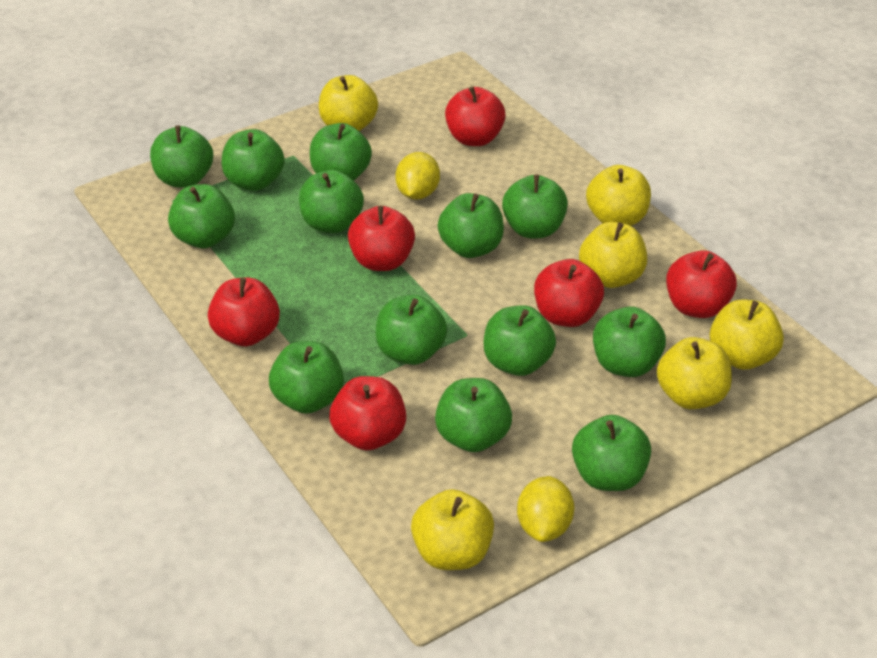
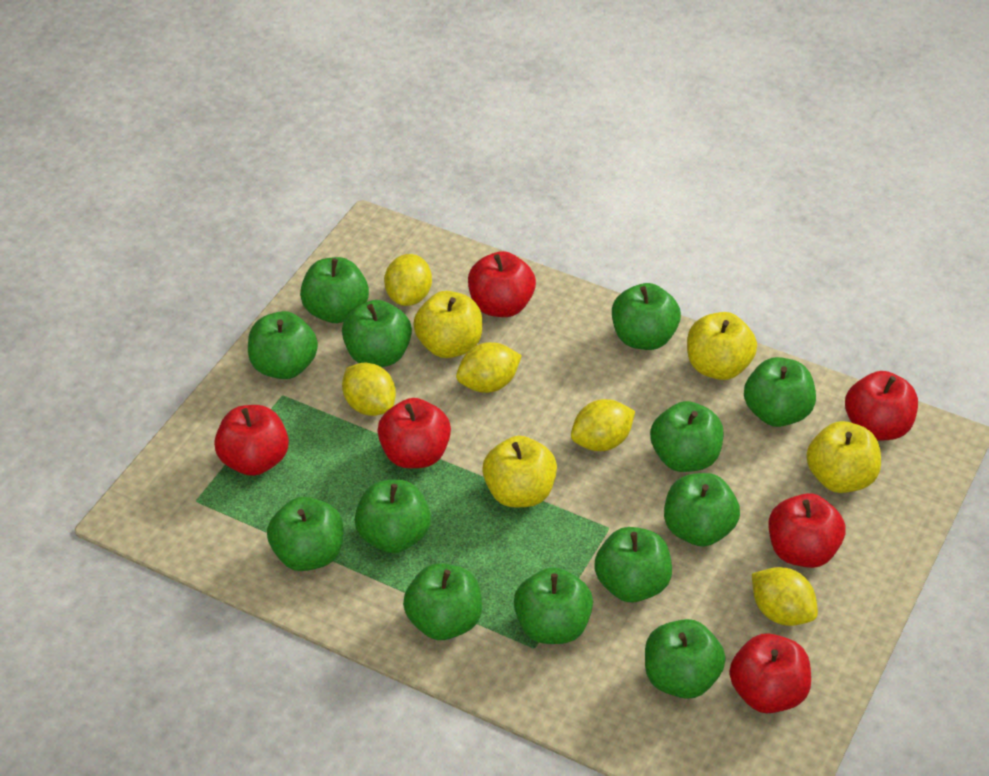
yellow apple: 6 -> 4
yellow lemon: 2 -> 5

